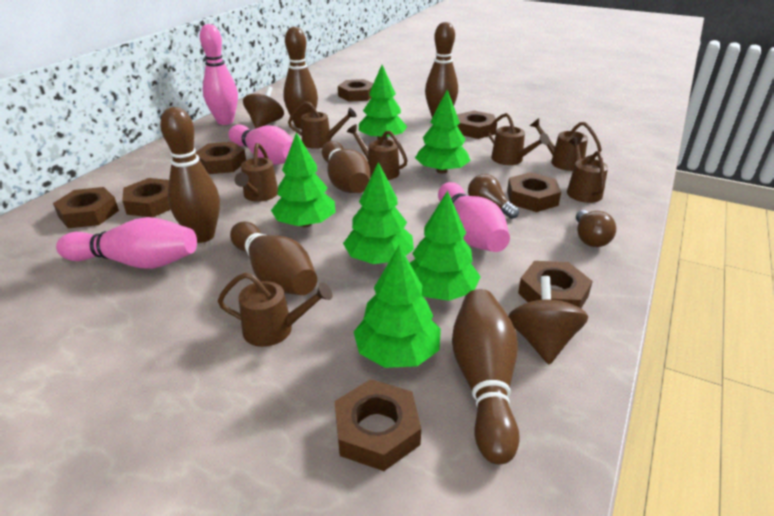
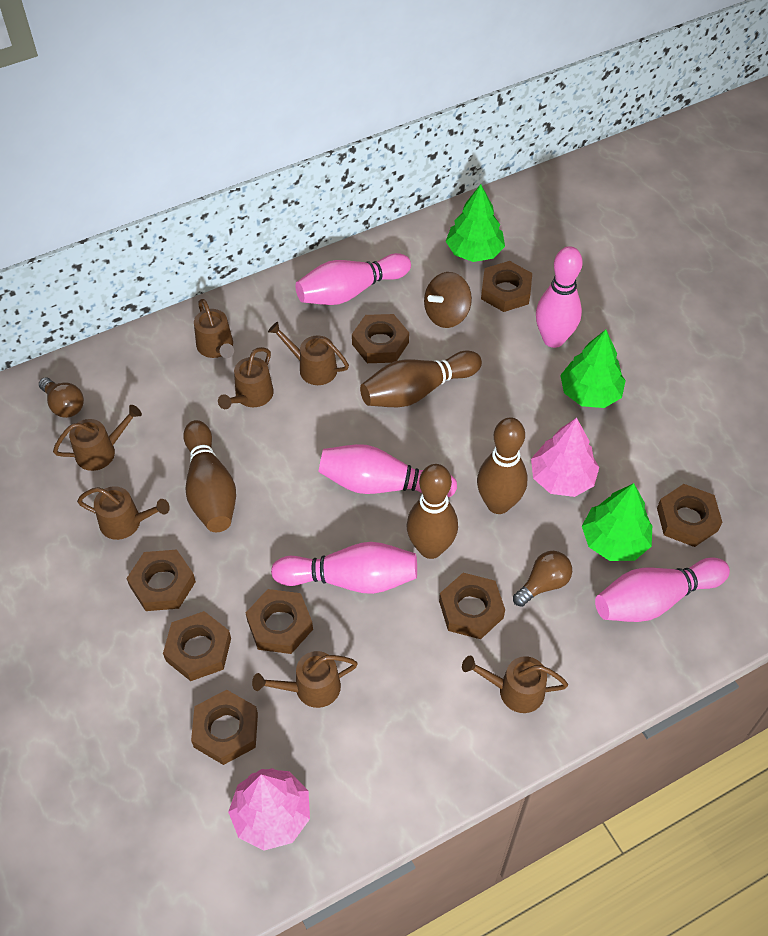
brown bowling pin: 6 -> 4
brown spinning top: 2 -> 1
green tree: 6 -> 3
pink bowling pin: 4 -> 5
pink tree: 0 -> 2

